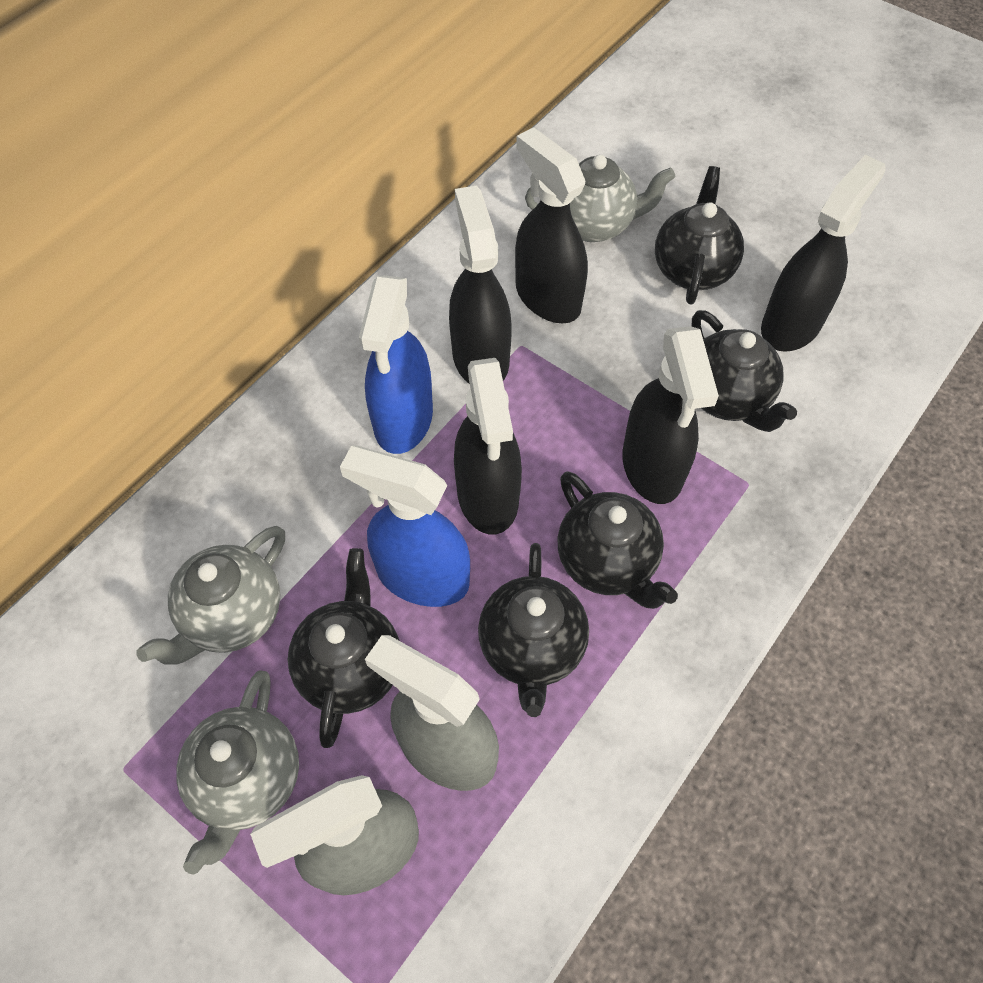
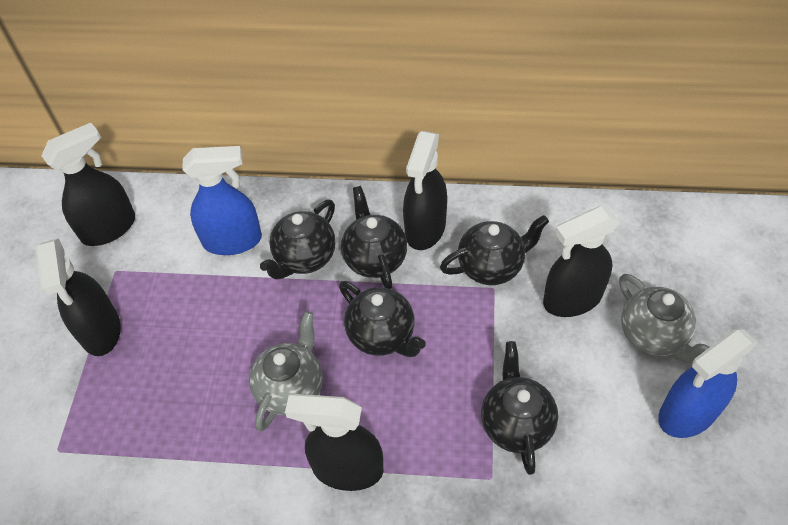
grey spray bottle: 2 -> 0
grey teapot: 3 -> 2

